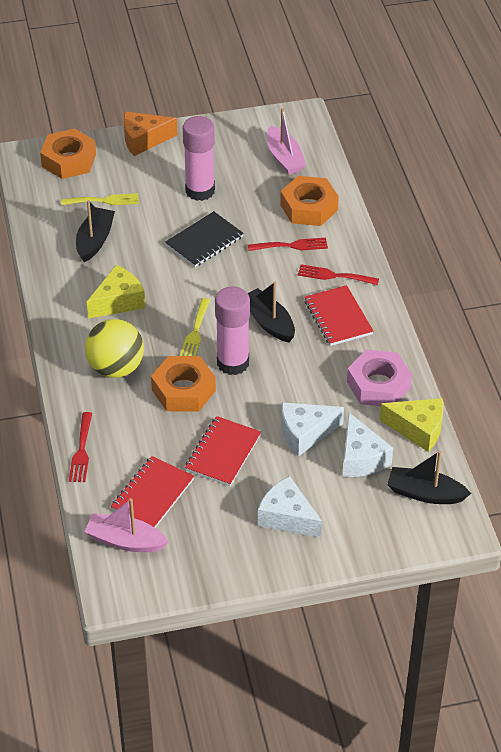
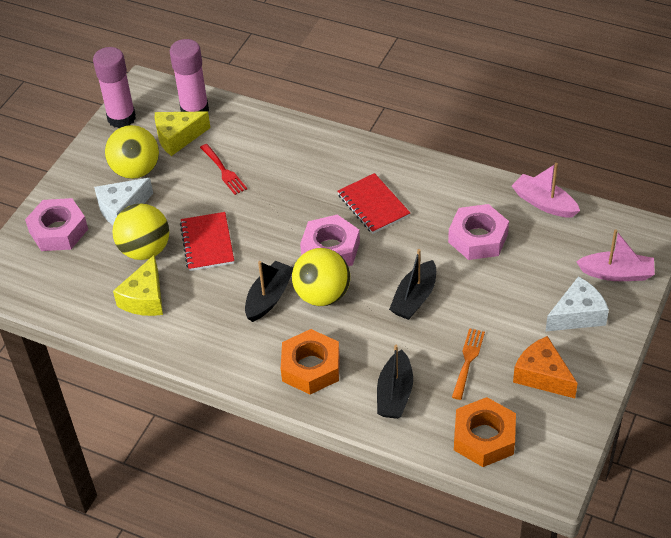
black notebook: 1 -> 0
orange fork: 0 -> 1
orange nut: 3 -> 2
pink nut: 1 -> 3
red fork: 3 -> 1
red notebook: 3 -> 2
white cheese: 3 -> 2
yellow ball: 1 -> 3
yellow fork: 2 -> 0

